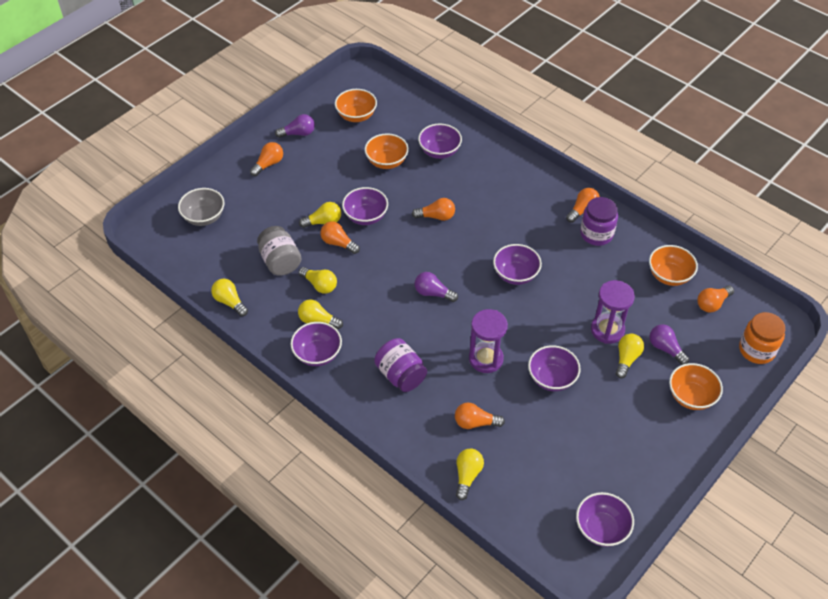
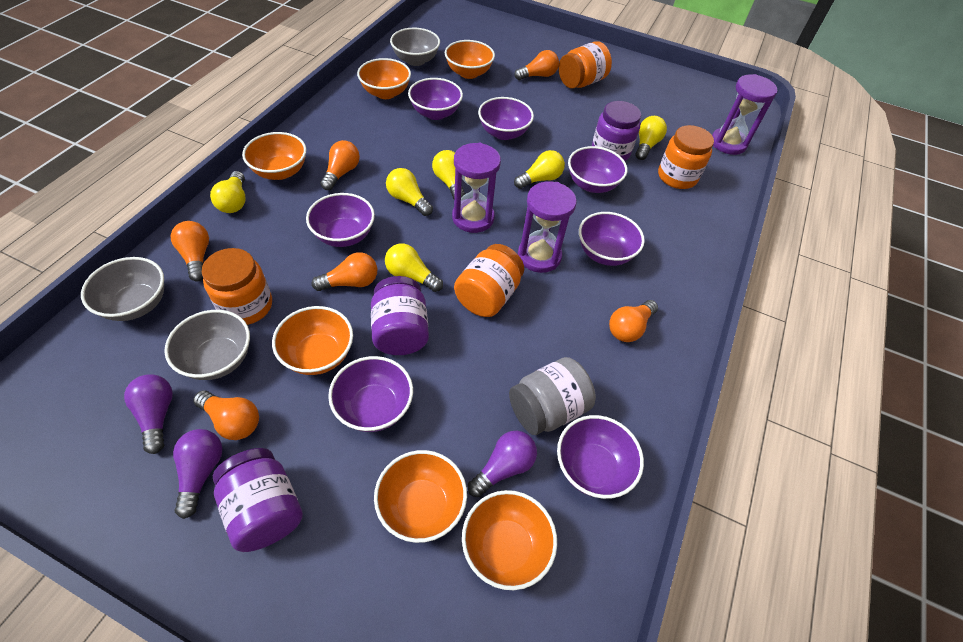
grey bowl: 1 -> 3
orange bowl: 4 -> 6
orange jar: 1 -> 4
purple bowl: 6 -> 7
purple hourglass: 2 -> 3
purple jar: 2 -> 3

